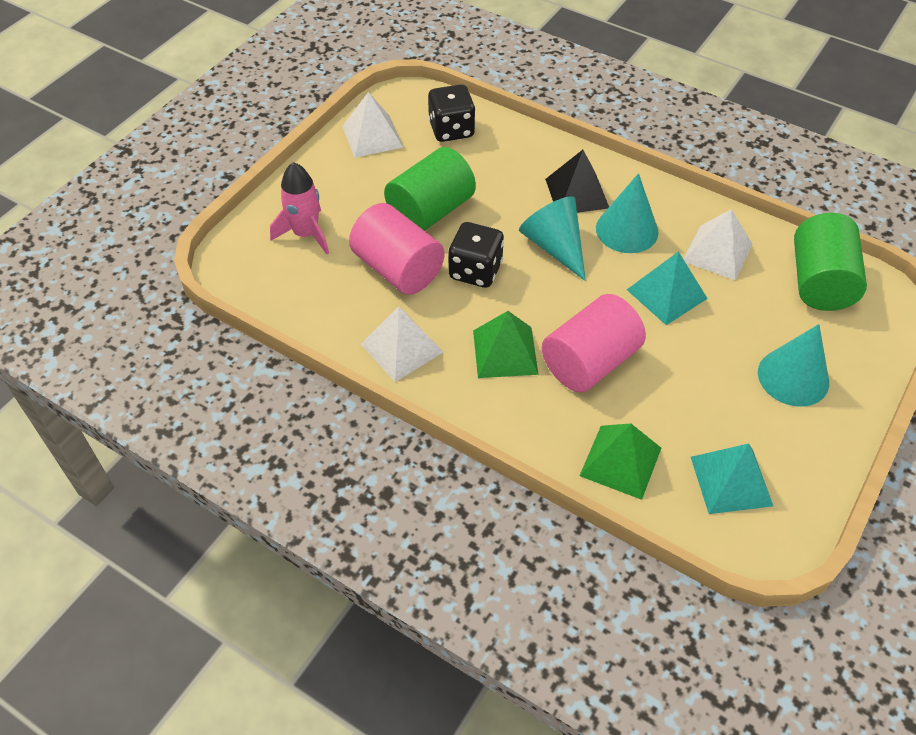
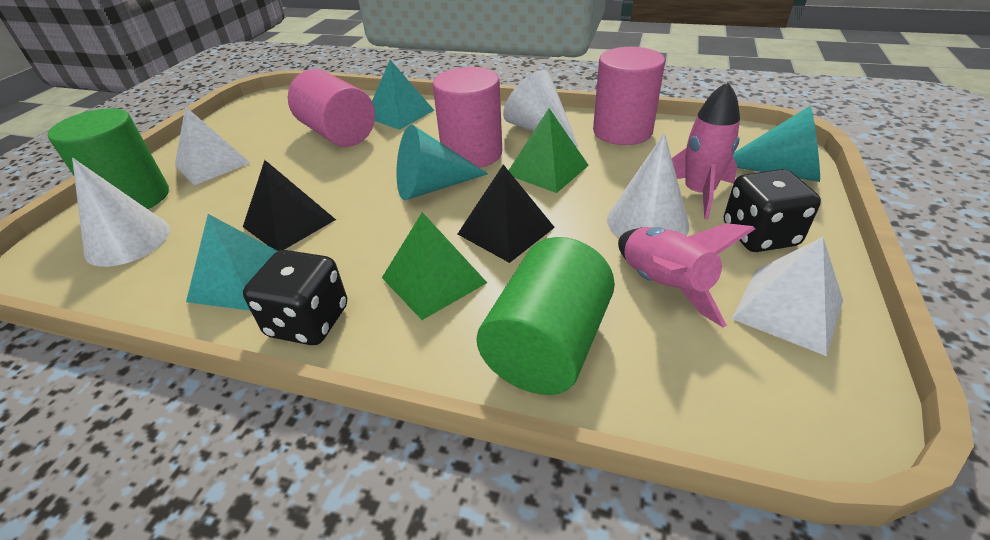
black pyramid: 1 -> 2
pink cylinder: 2 -> 3
pink rocket: 1 -> 2
turquoise cone: 3 -> 2
white cone: 0 -> 3
white pyramid: 3 -> 2

